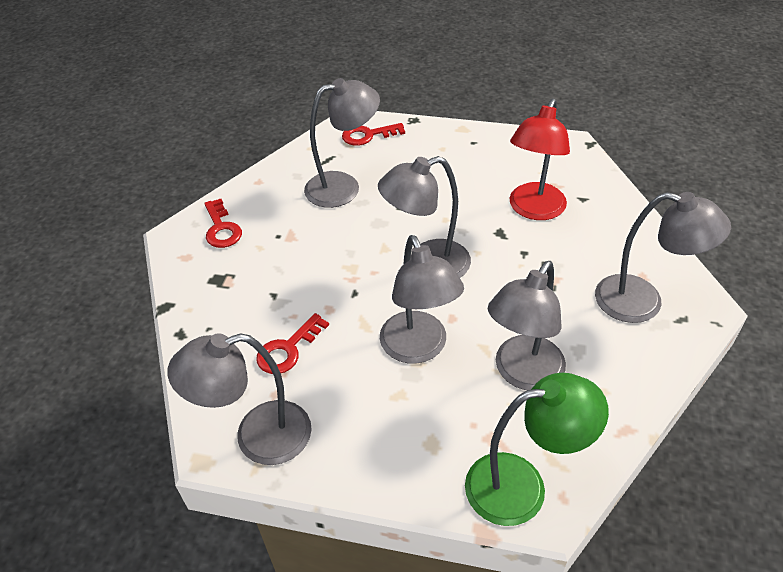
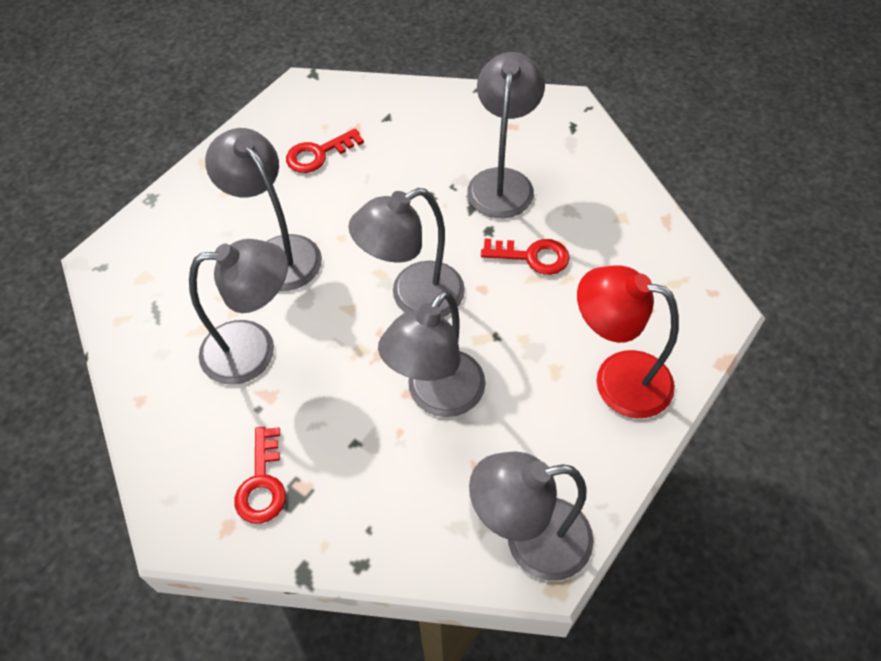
green lamp: 1 -> 0

